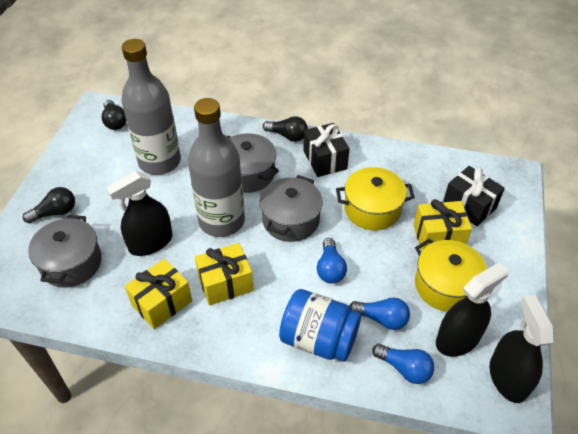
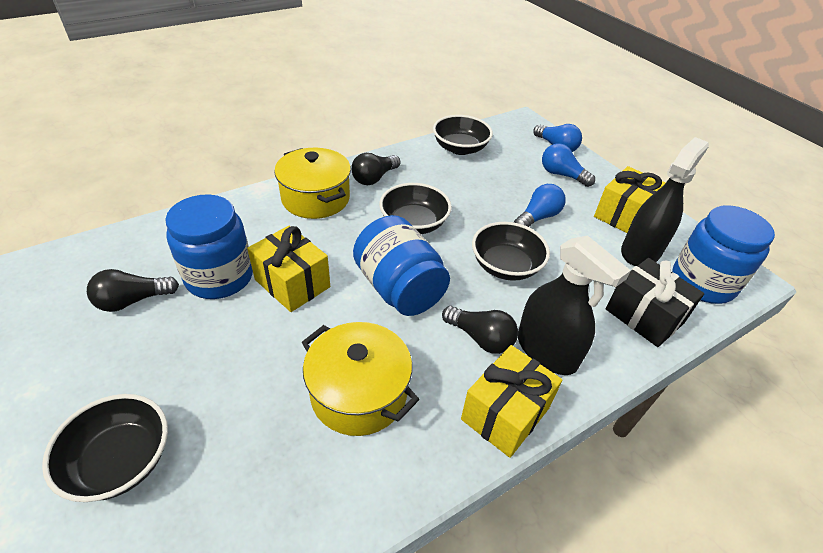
black bowl: 0 -> 4
black gift: 2 -> 1
black spray bottle: 3 -> 2
blue jar: 1 -> 3
grey bottle: 2 -> 0
grey pot: 3 -> 0

